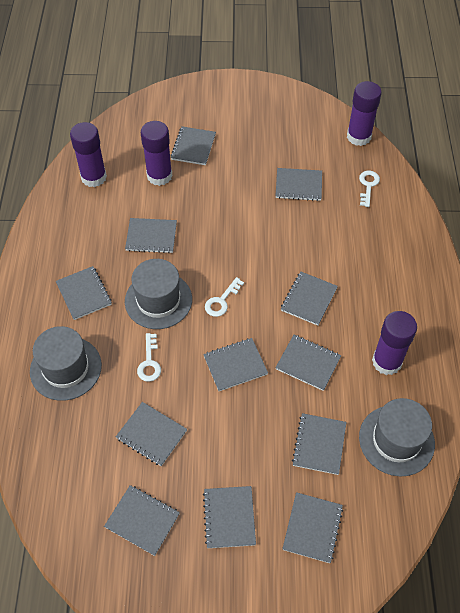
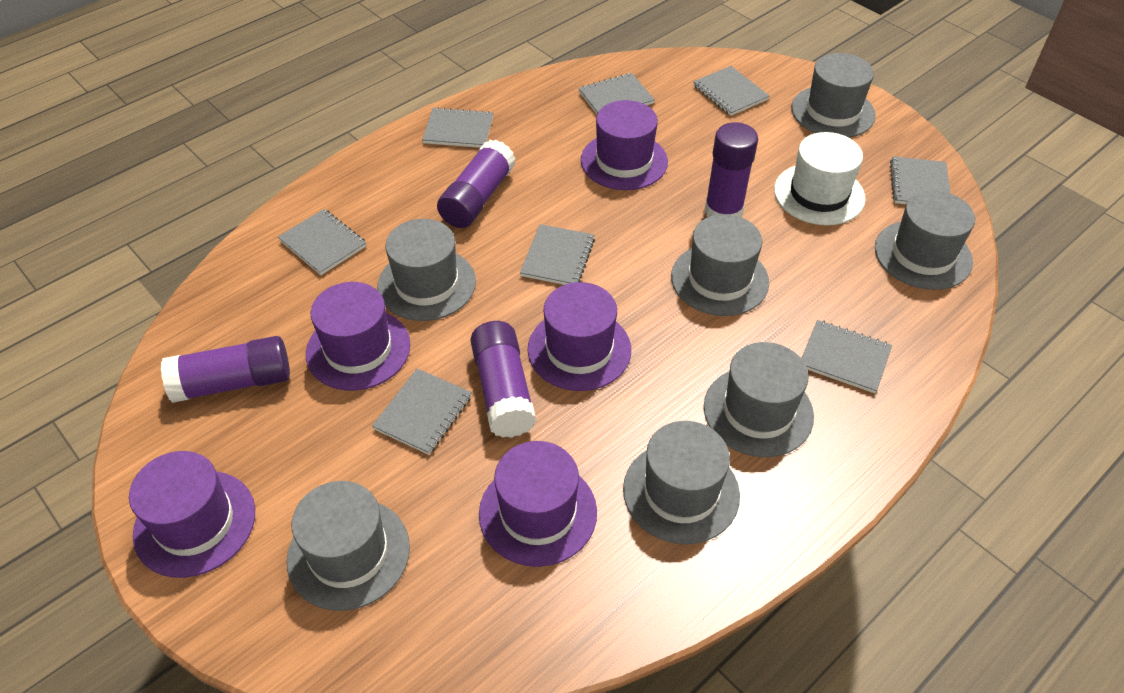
grey hat: 3 -> 7
grey notebook: 12 -> 8
purple hat: 0 -> 5
white hat: 0 -> 1
white key: 3 -> 0

